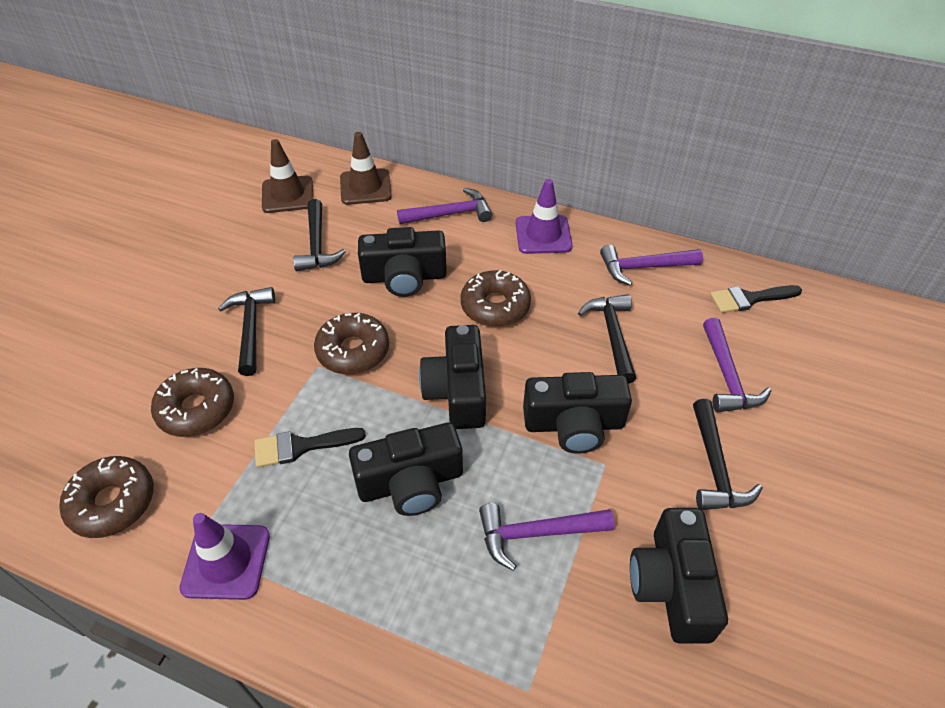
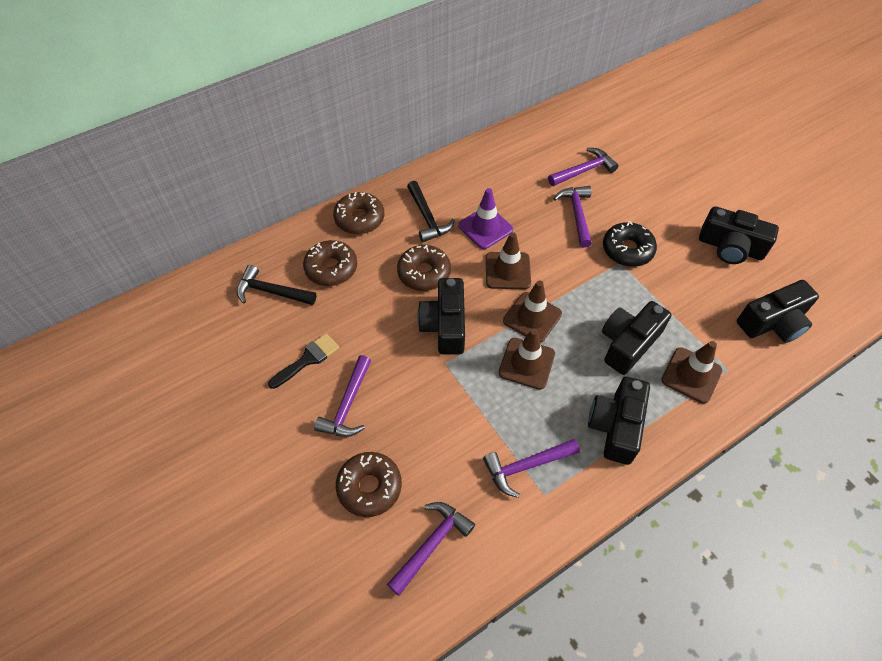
black brush: 2 -> 1
black donut: 0 -> 1
black hammer: 4 -> 2
brown traffic cone: 2 -> 4
purple hammer: 4 -> 5
purple traffic cone: 2 -> 1

